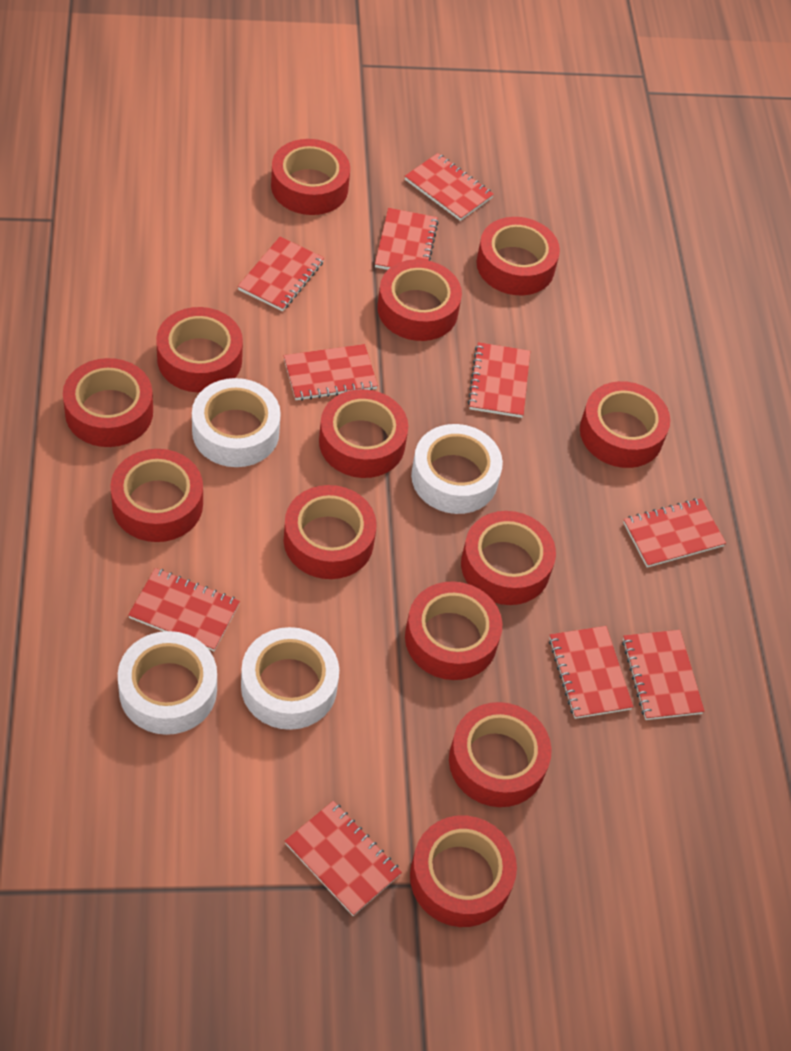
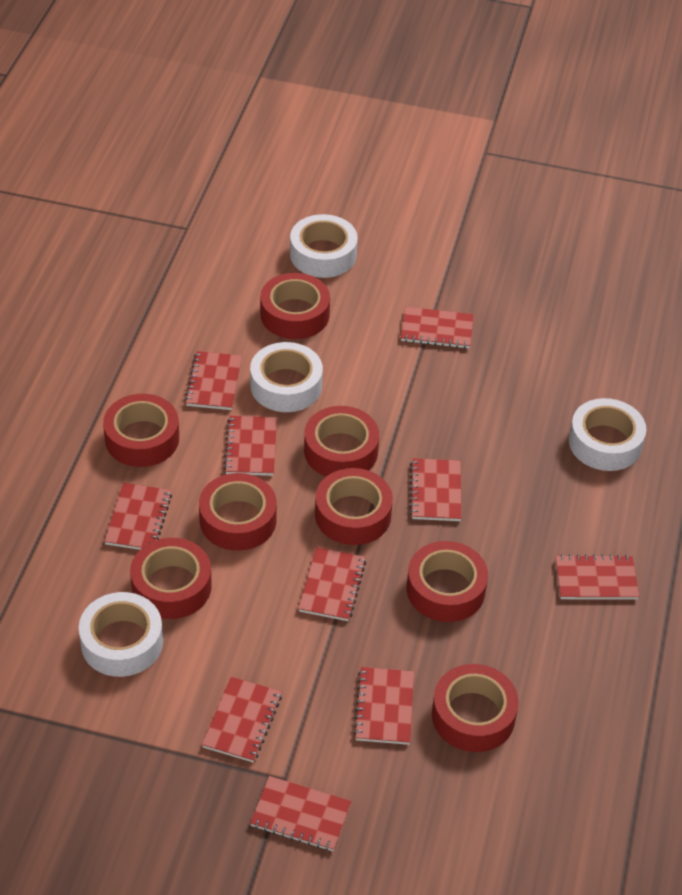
red tape: 13 -> 8

